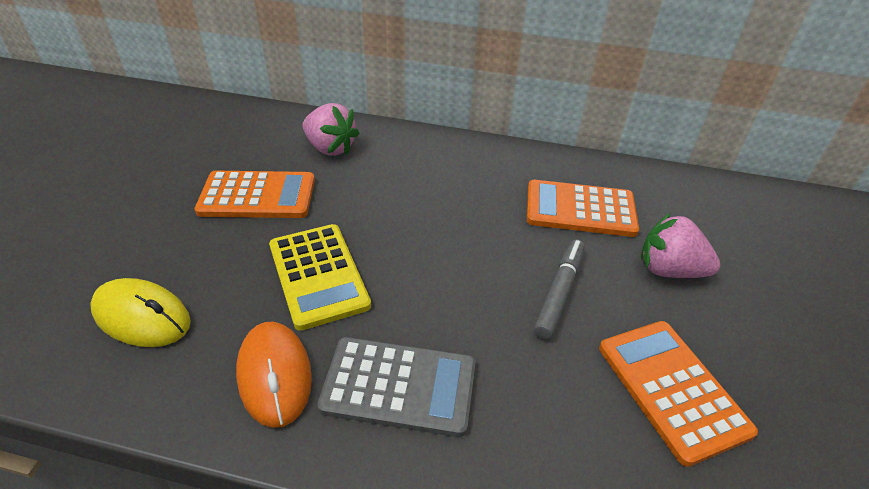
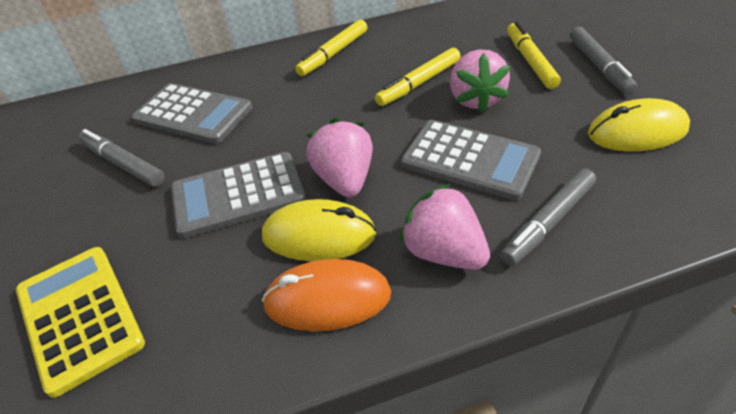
grey calculator: 1 -> 3
grey marker: 1 -> 3
orange calculator: 3 -> 0
pink strawberry: 2 -> 3
yellow marker: 0 -> 3
yellow mouse: 1 -> 2

